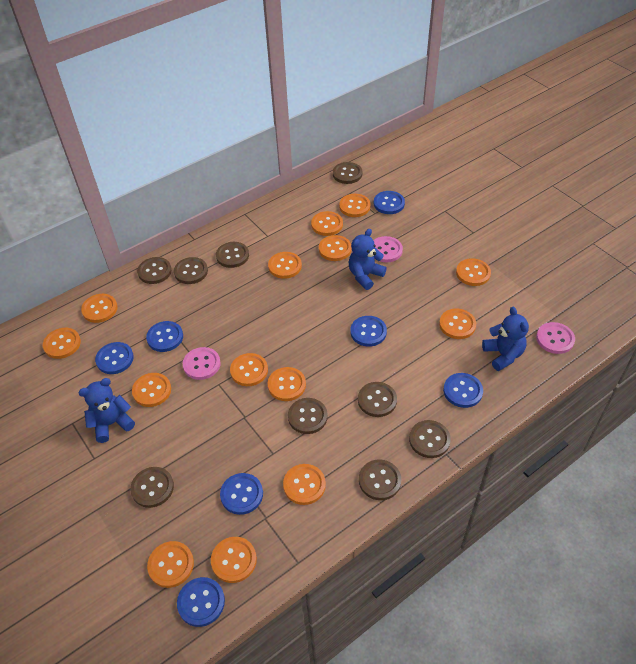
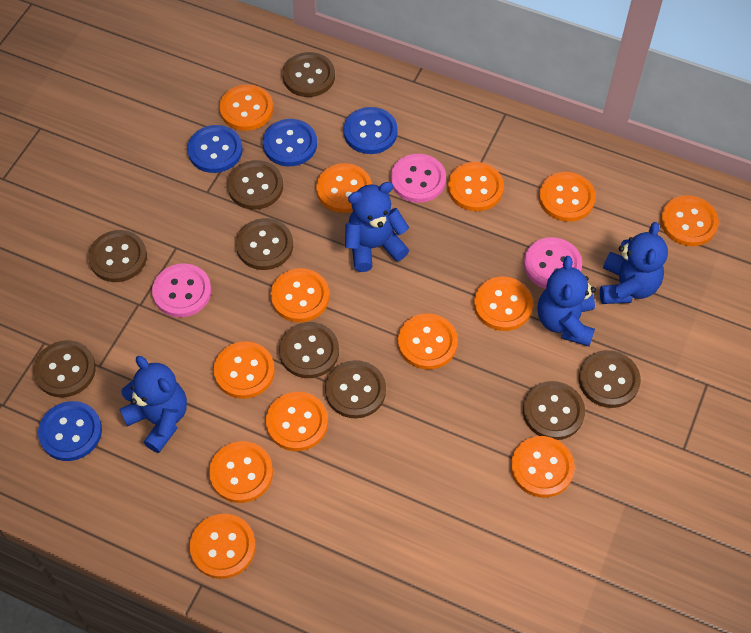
blue button: 7 -> 4
blue teddy bear: 3 -> 4
orange button: 14 -> 13

